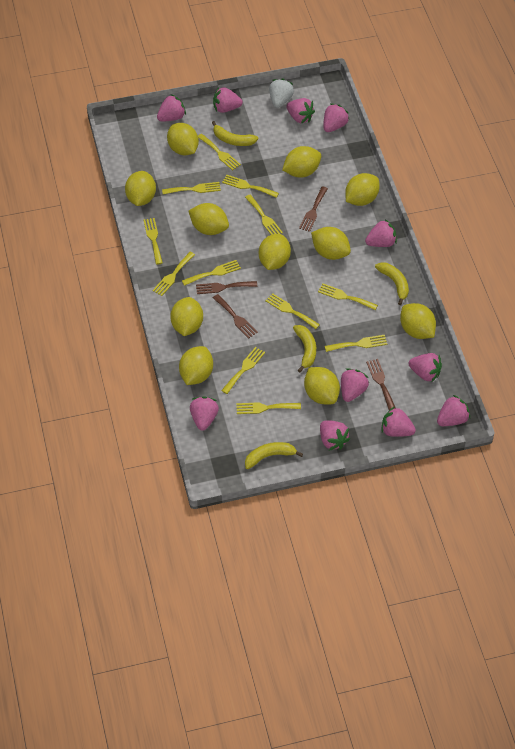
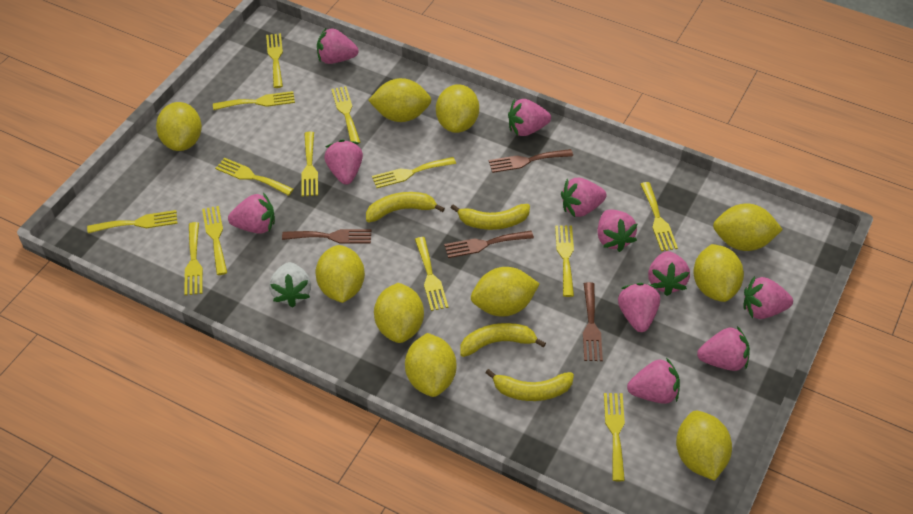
yellow fork: 12 -> 13
yellow lemon: 11 -> 10

